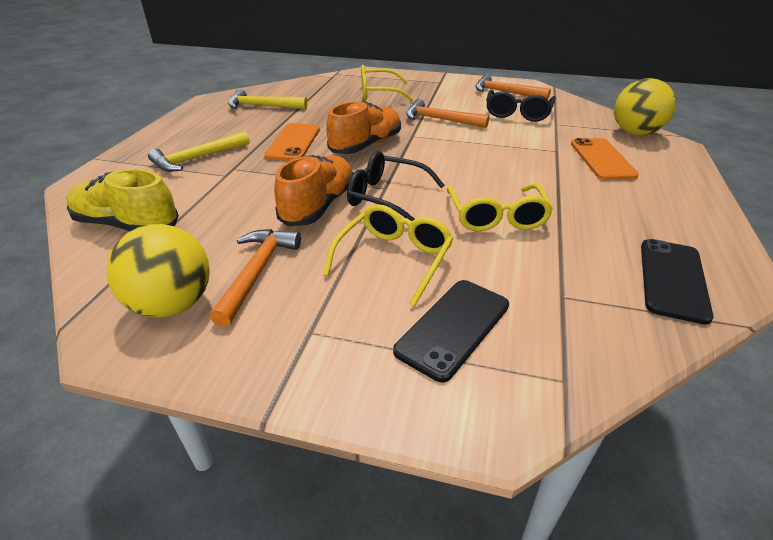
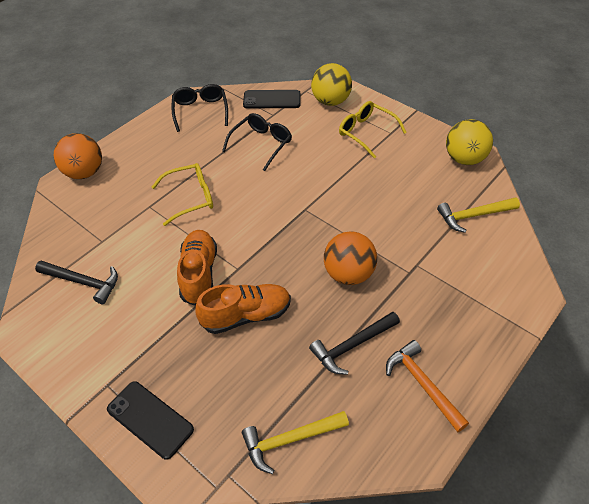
black hammer: 0 -> 2
orange ball: 0 -> 2
orange hammer: 3 -> 1
orange phone: 2 -> 0
yellow glasses: 3 -> 2
yellow shoe: 1 -> 0

